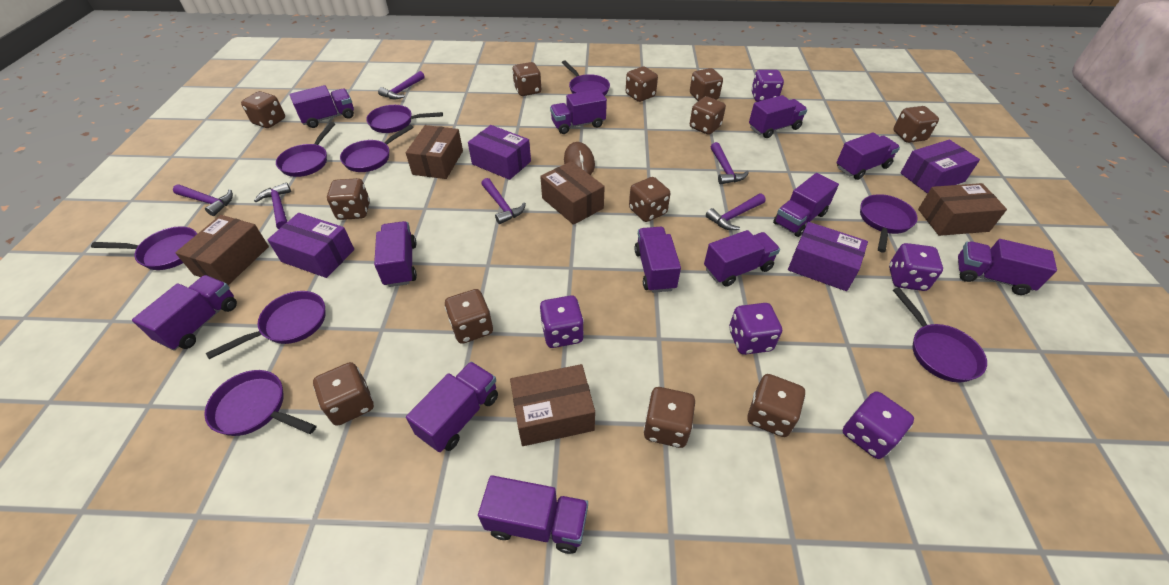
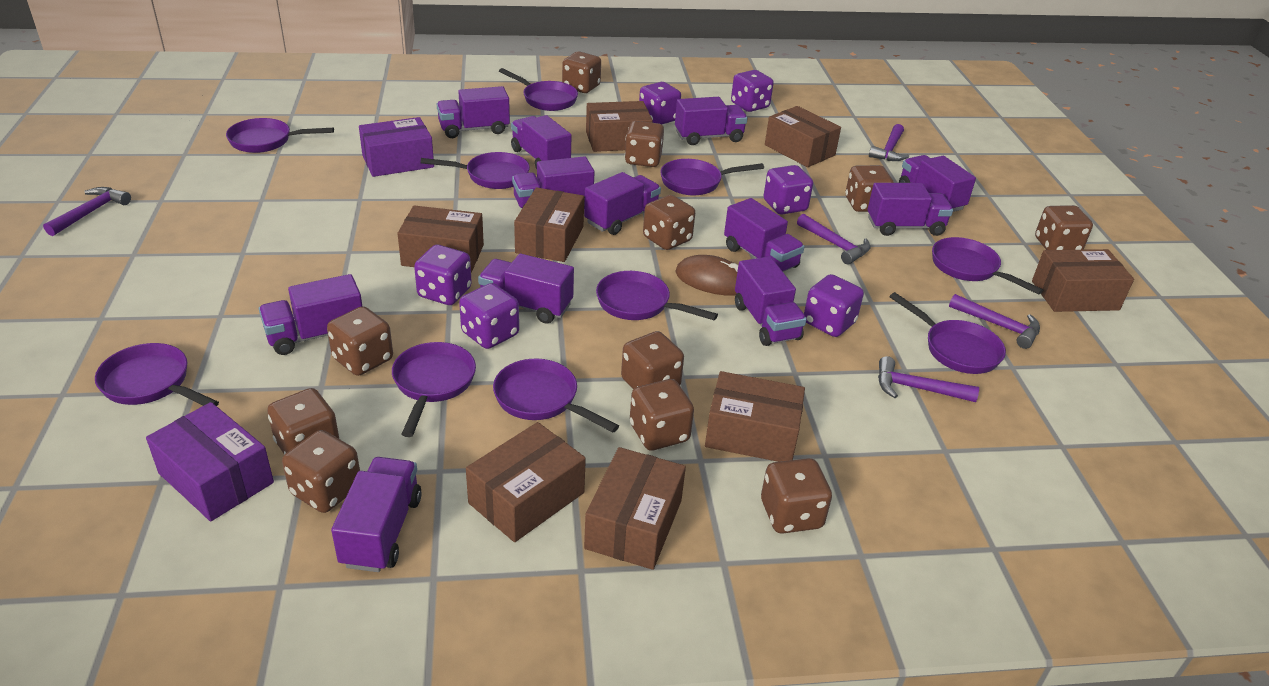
brown box: 5 -> 8
brown dice: 12 -> 11
purple box: 4 -> 2
purple dice: 5 -> 6
purple hammer: 6 -> 5
purple pan: 9 -> 10

